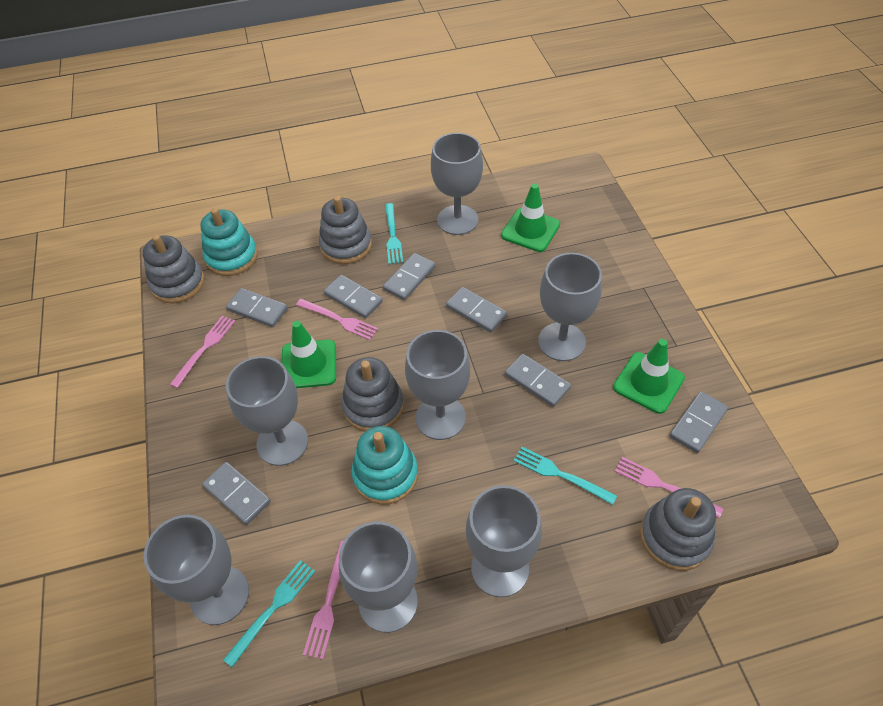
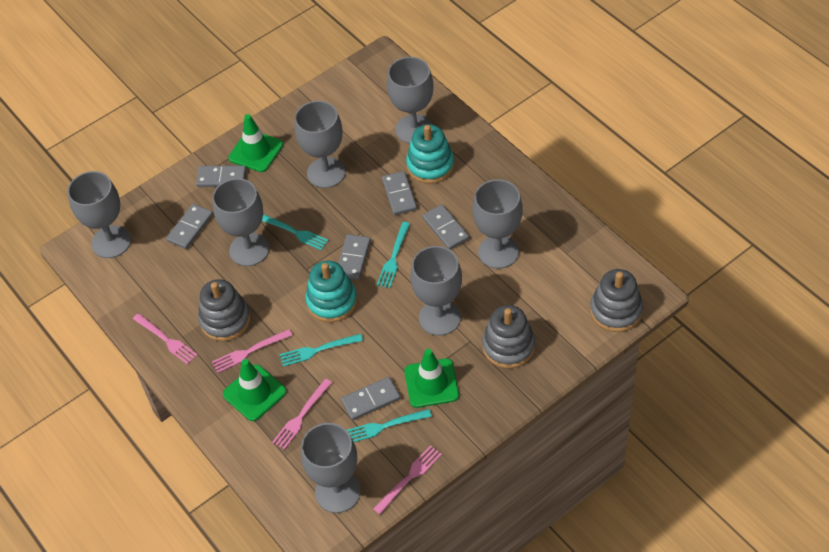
grey domino: 7 -> 6
grey stacking toy: 4 -> 3
turquoise fork: 3 -> 4

